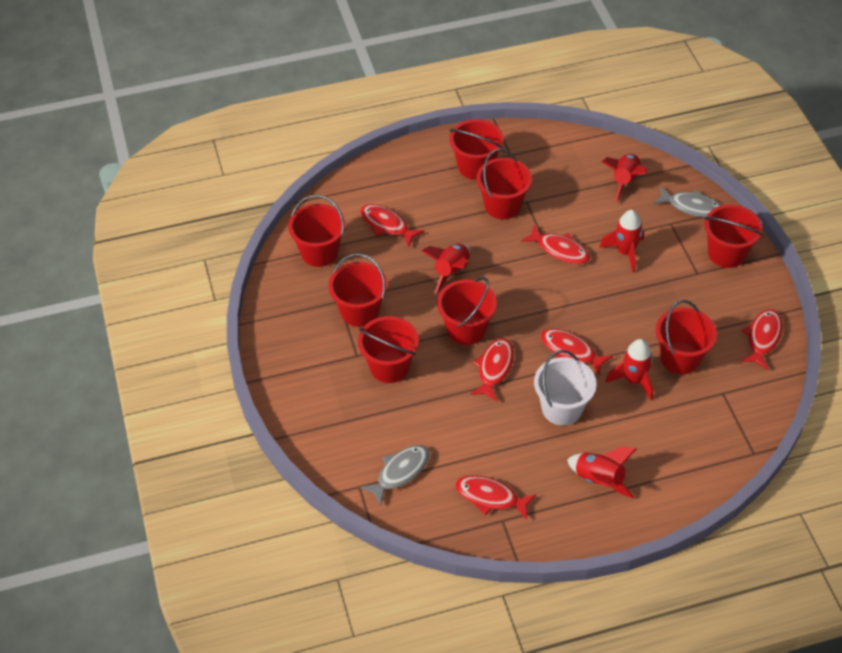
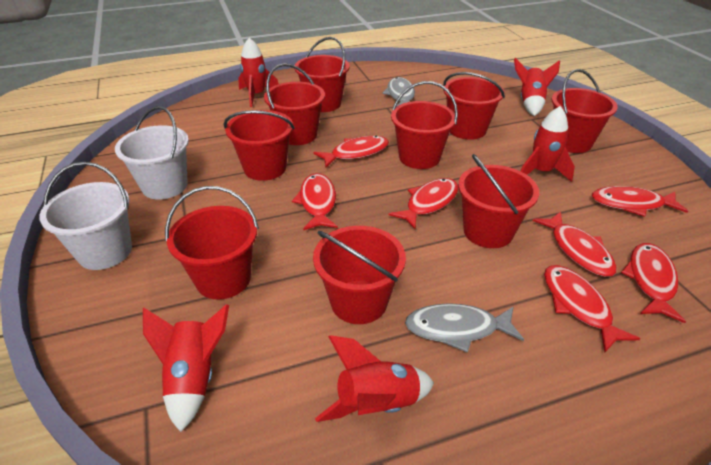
red bucket: 8 -> 9
red fish: 6 -> 7
white bucket: 1 -> 2

